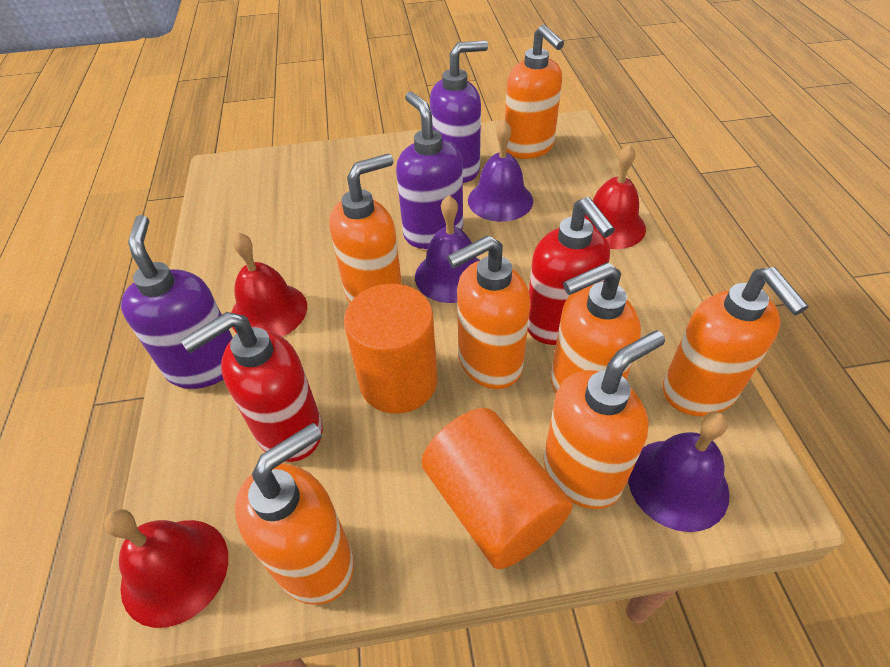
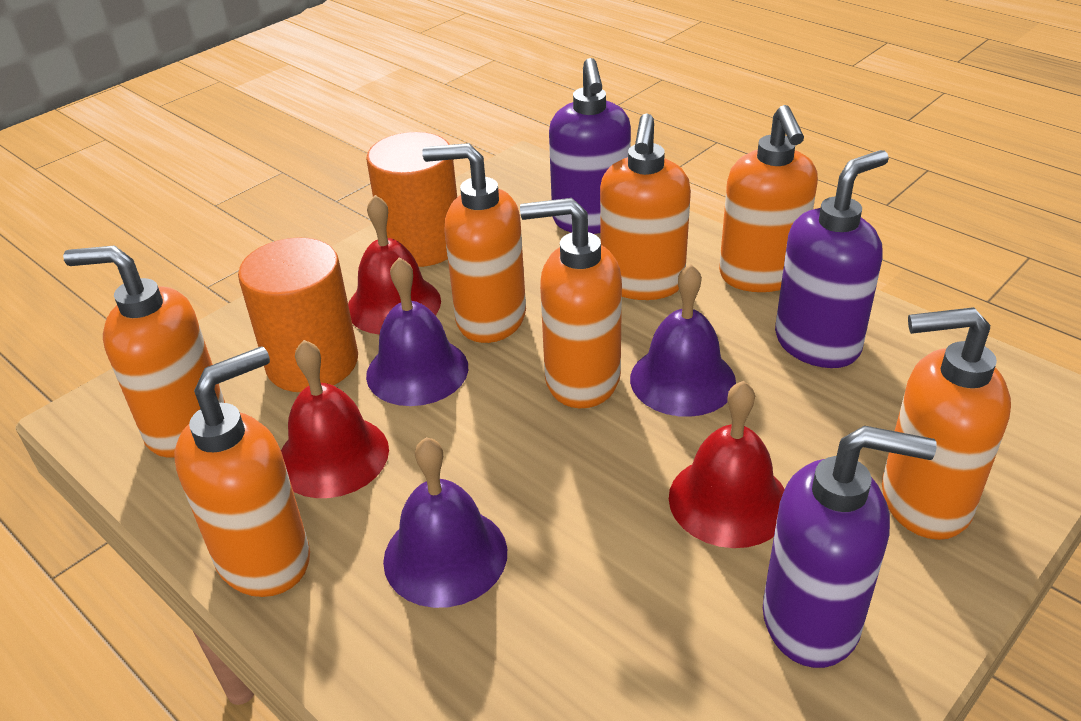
red soap dispenser: 2 -> 0

